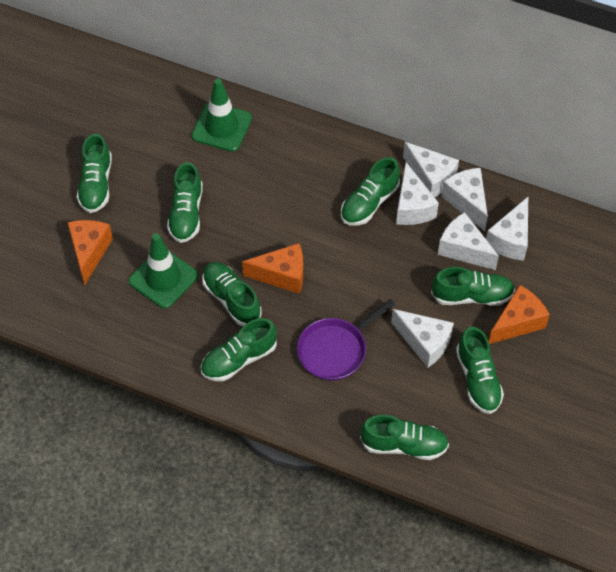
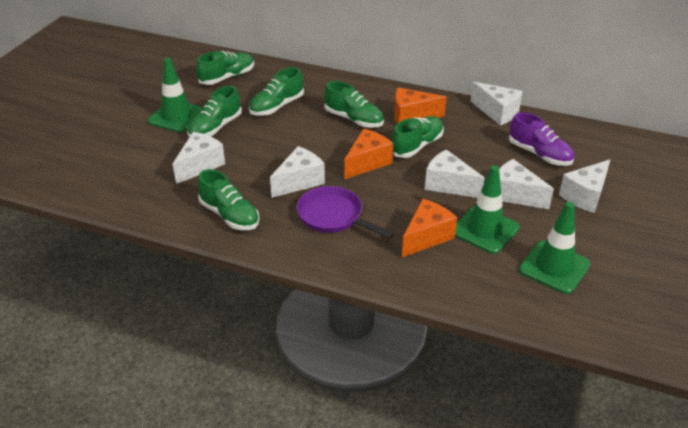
green shoe: 8 -> 6
green traffic cone: 2 -> 3
purple shoe: 0 -> 1

